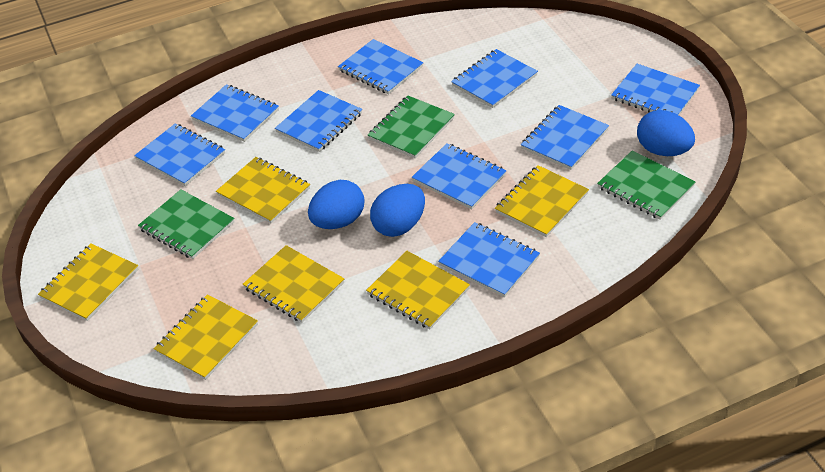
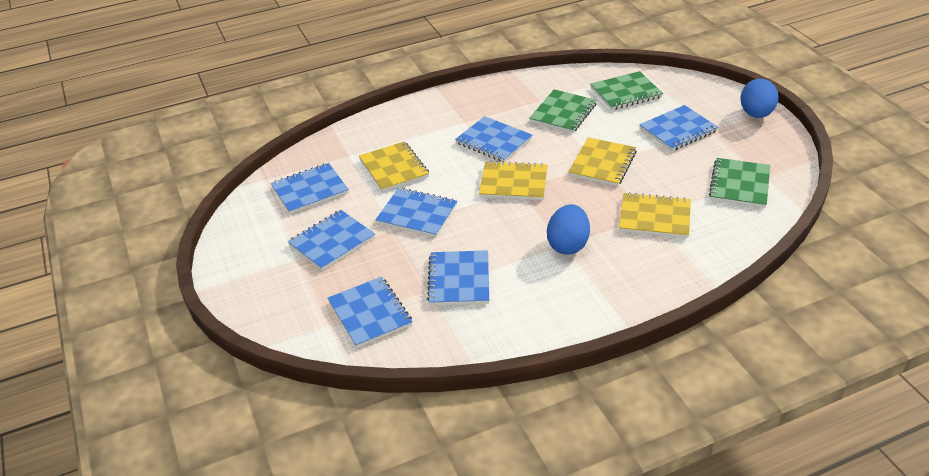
blue egg: 3 -> 2
blue notebook: 9 -> 7
yellow notebook: 6 -> 4

